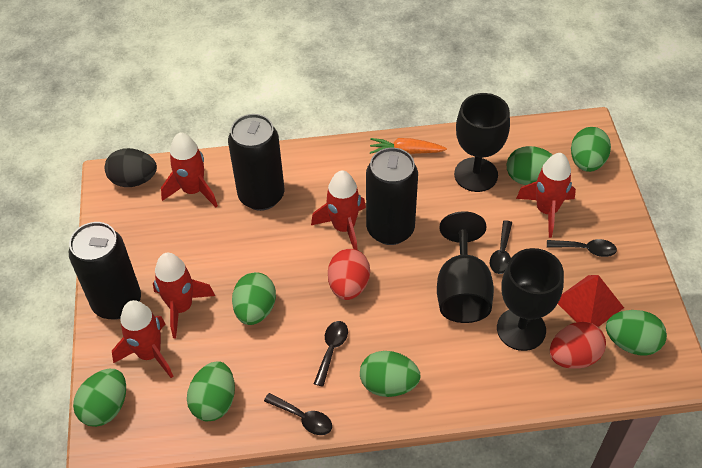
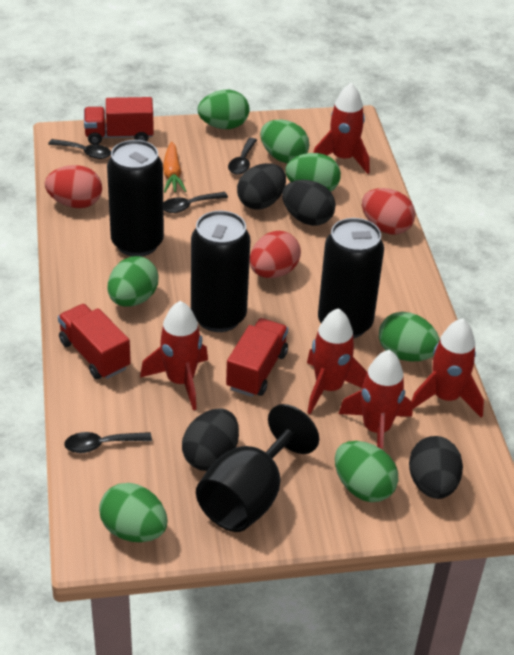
black egg: 1 -> 4
black goblet: 3 -> 1
red egg: 2 -> 3
red pyramid: 1 -> 0
red truck: 0 -> 3

